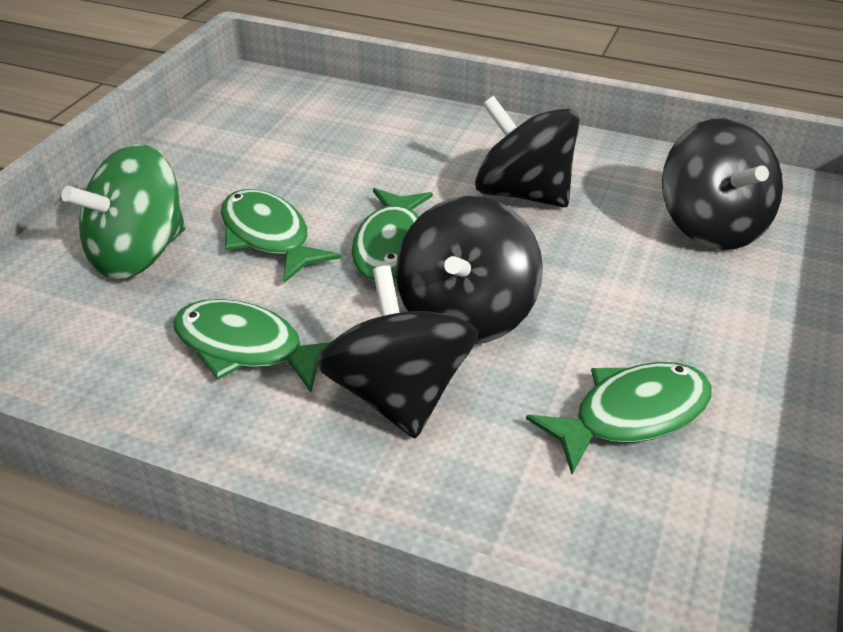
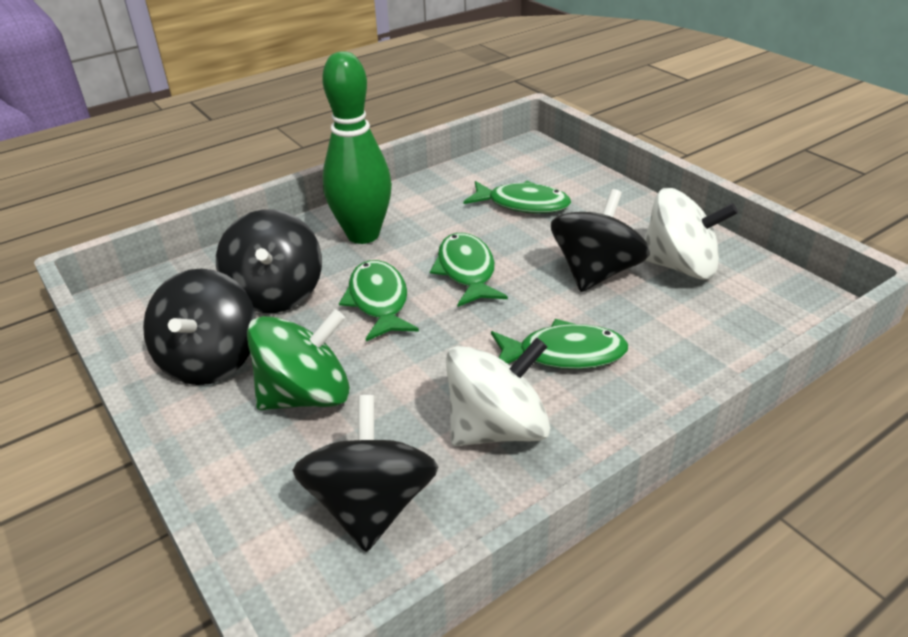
green bowling pin: 0 -> 1
white spinning top: 0 -> 2

